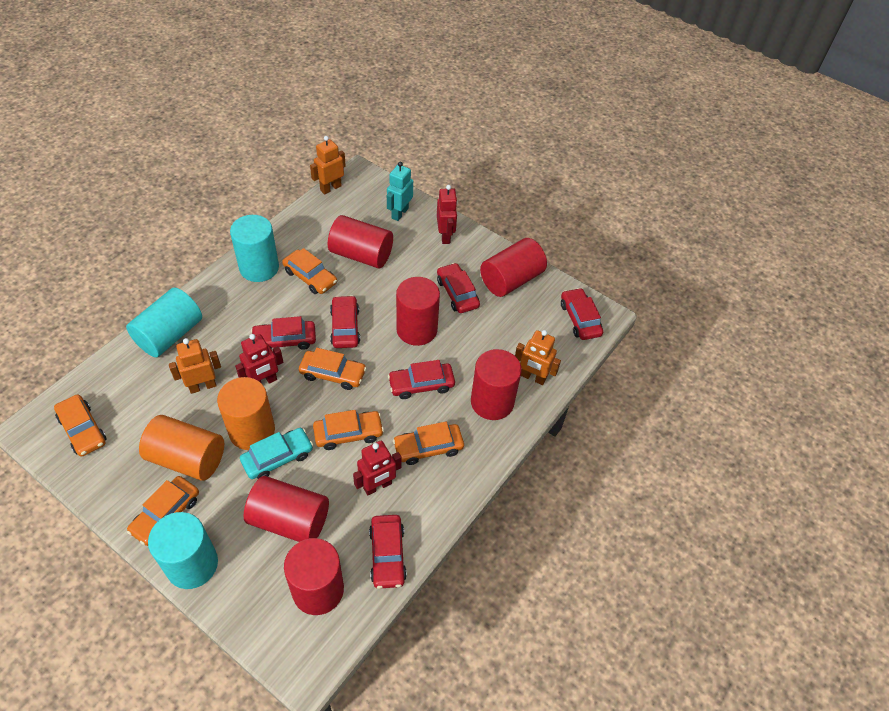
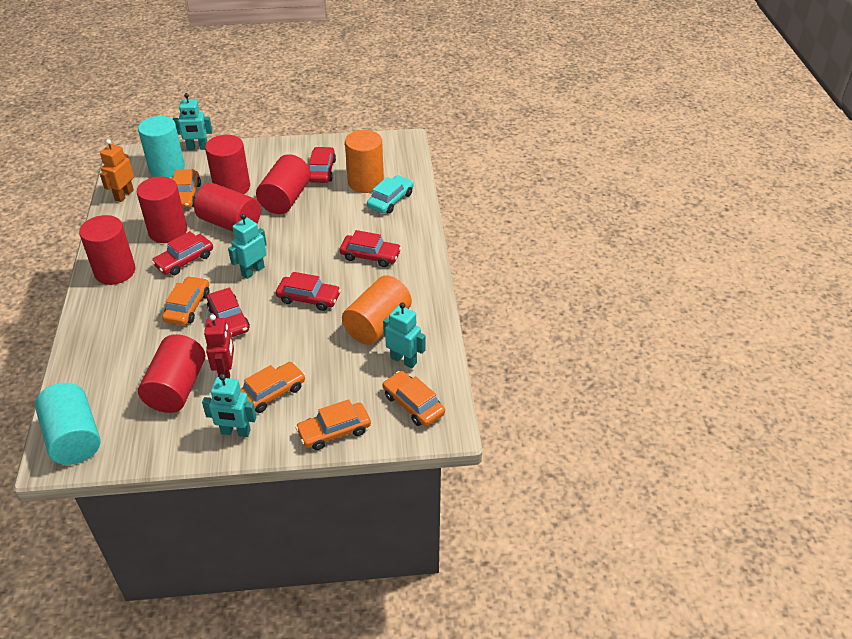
orange car: 6 -> 5
orange robot: 3 -> 1
red car: 6 -> 5
red robot: 3 -> 1
turquoise cylinder: 3 -> 2
turquoise robot: 1 -> 4

